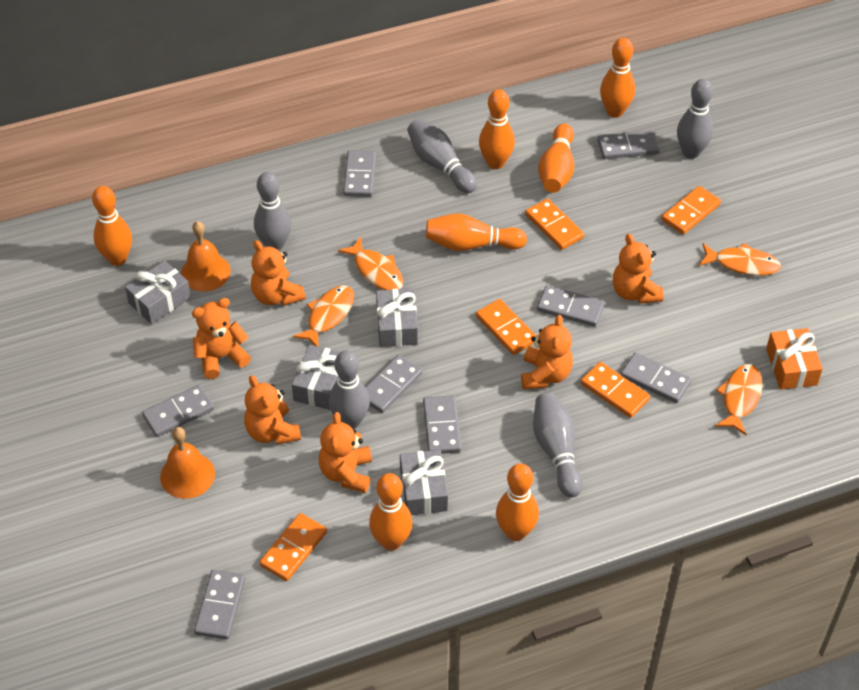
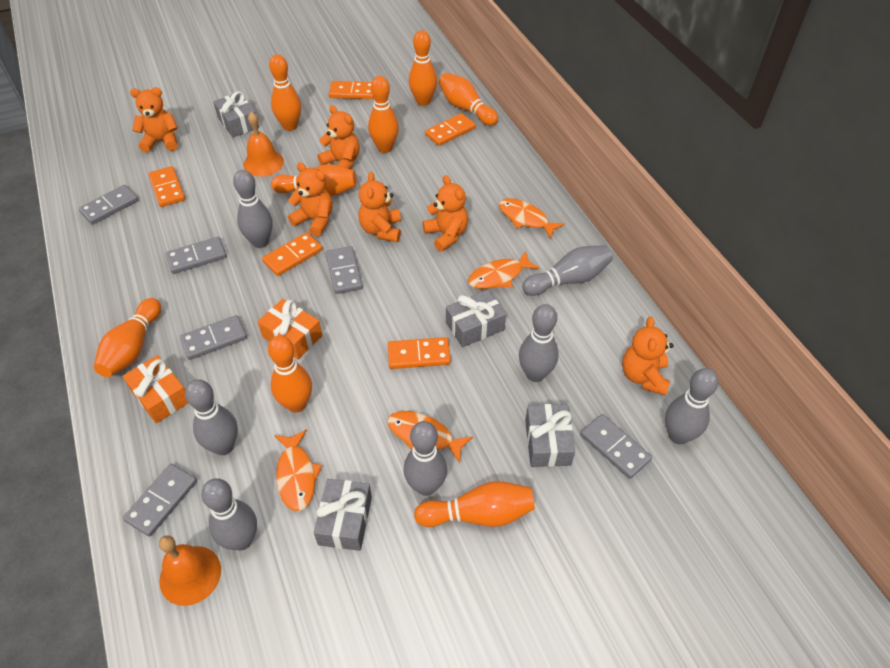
grey bowling pin: 5 -> 7
grey domino: 8 -> 6
orange bowling pin: 7 -> 8
orange gift: 1 -> 2

